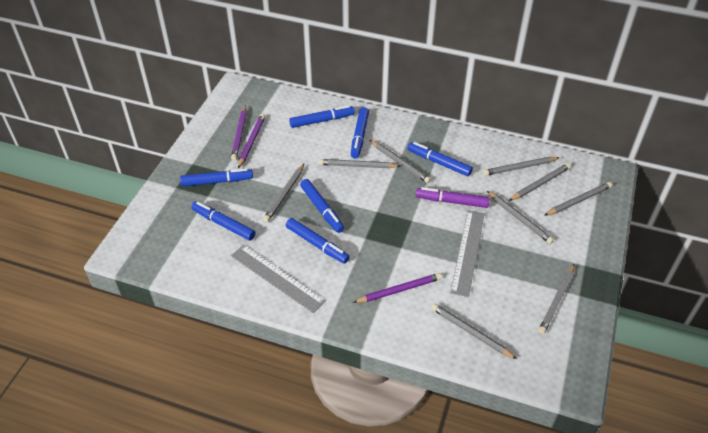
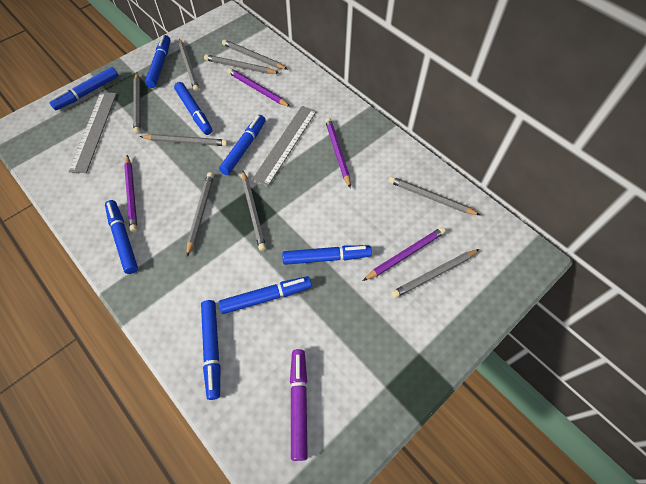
blue marker: 7 -> 8
purple pencil: 3 -> 4

